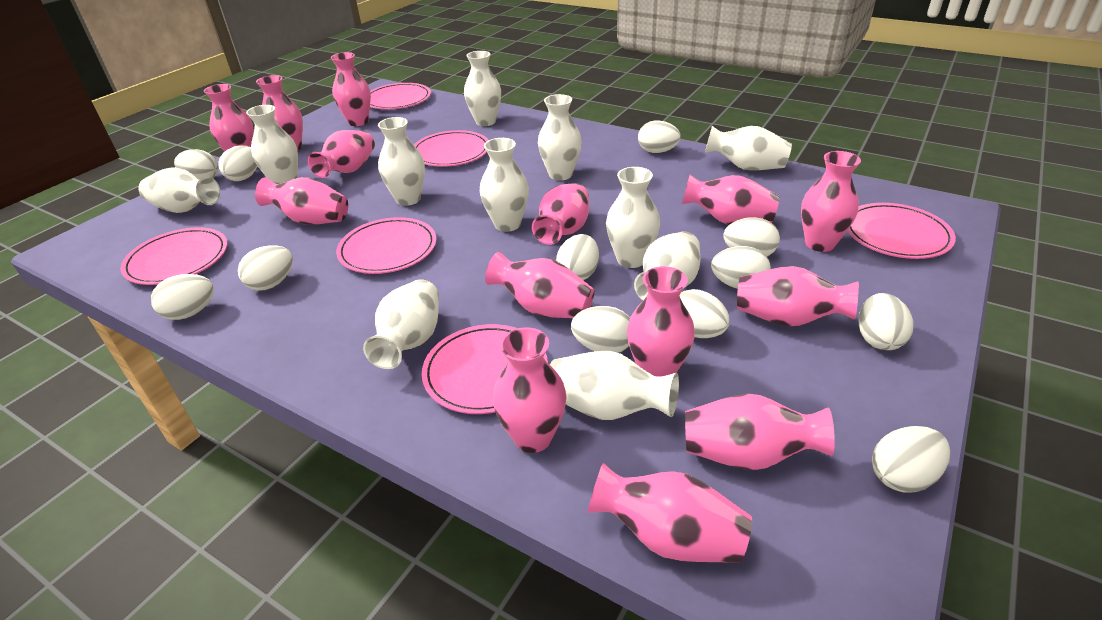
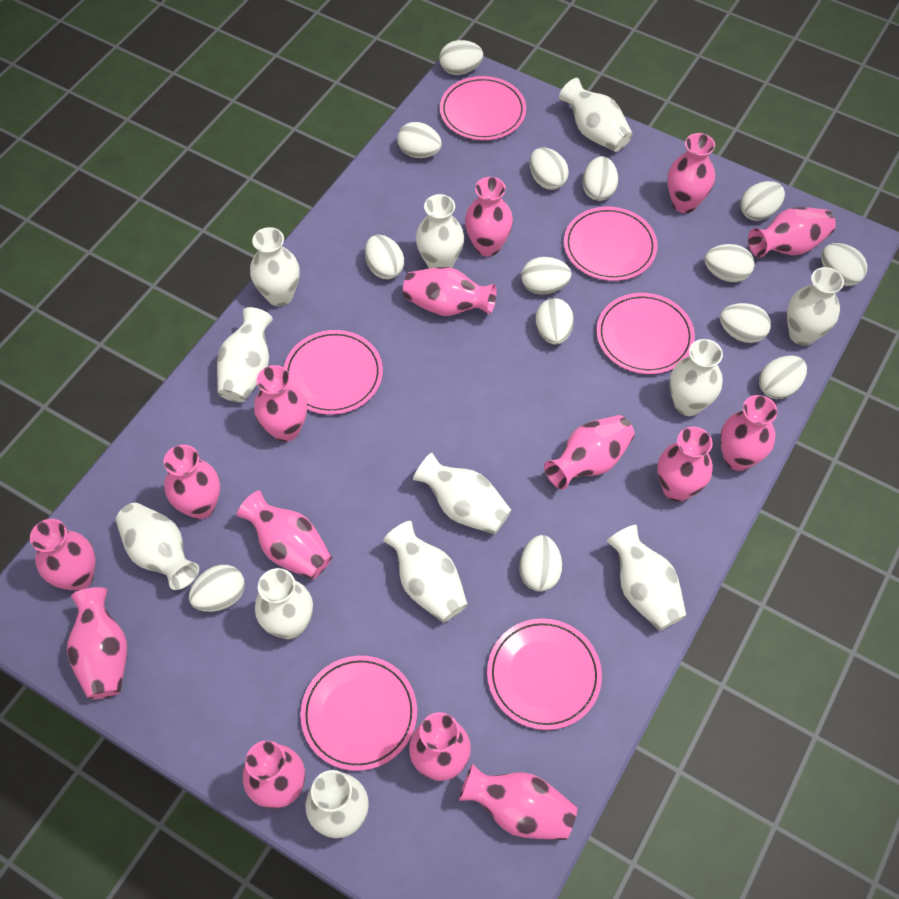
pink vase: 14 -> 15
white egg: 12 -> 14
white vase: 11 -> 12

